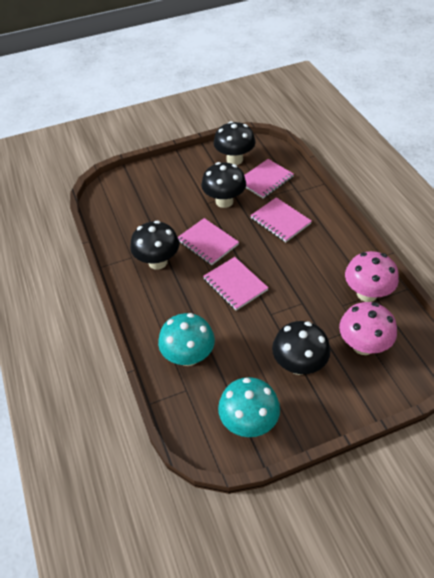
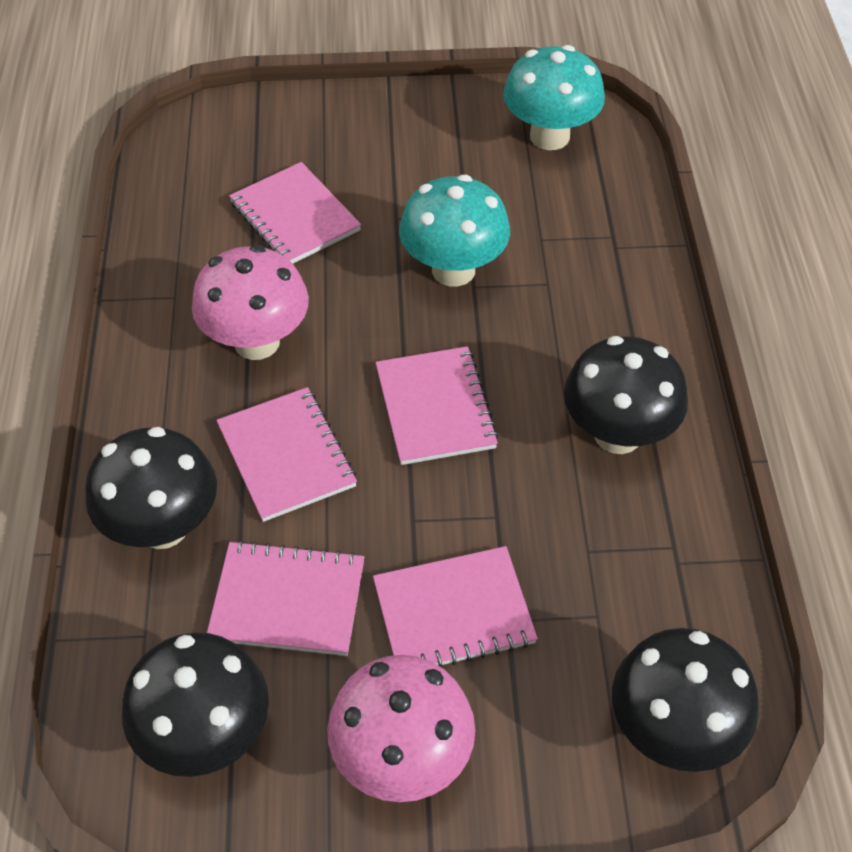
pink notebook: 4 -> 5

